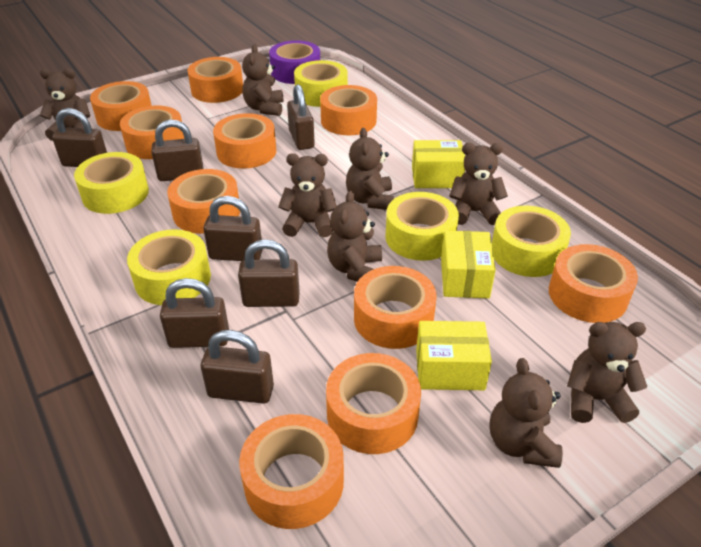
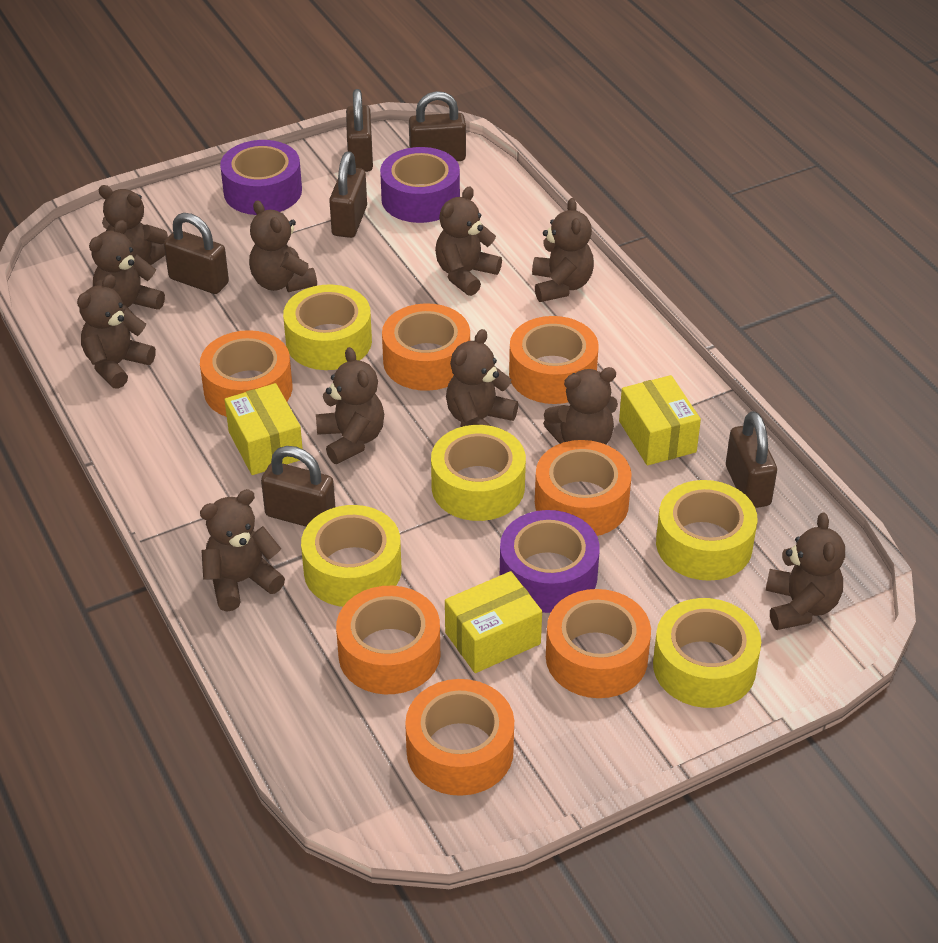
brown padlock: 7 -> 6
brown teddy bear: 8 -> 11
orange tape: 10 -> 7
purple tape: 1 -> 3

